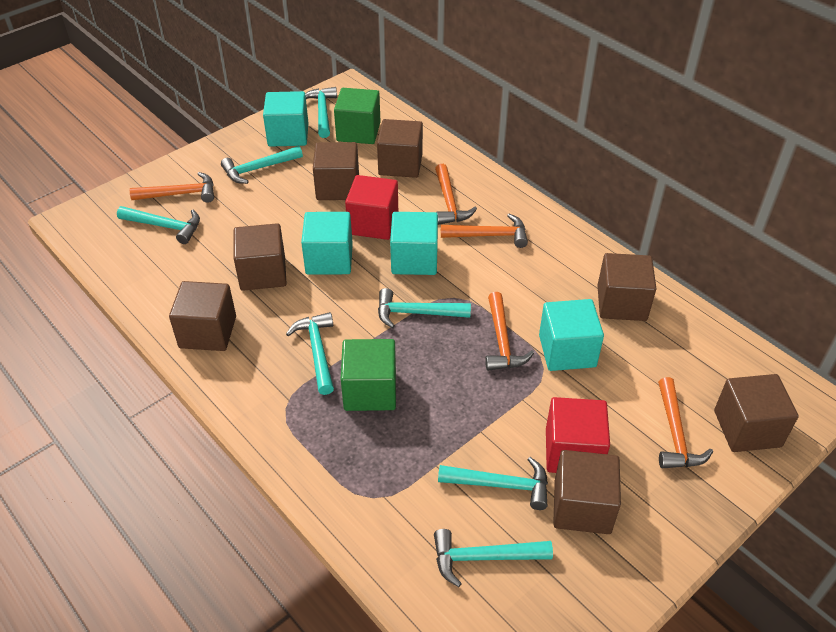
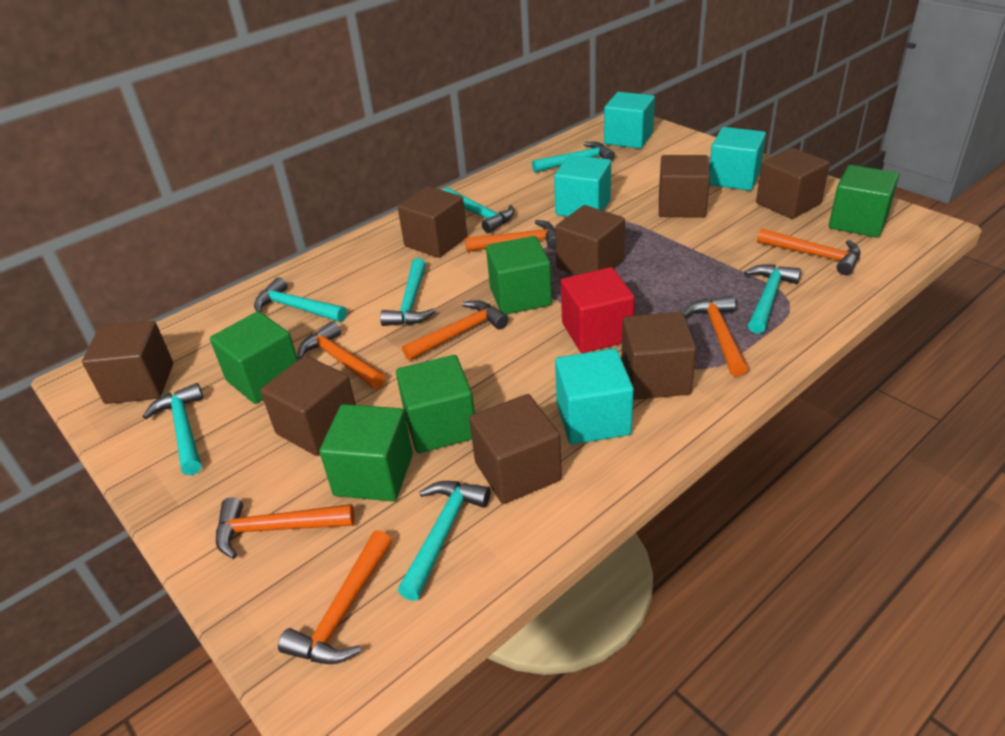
brown cube: 7 -> 8
green cube: 2 -> 5
orange hammer: 5 -> 7
red cube: 2 -> 1

